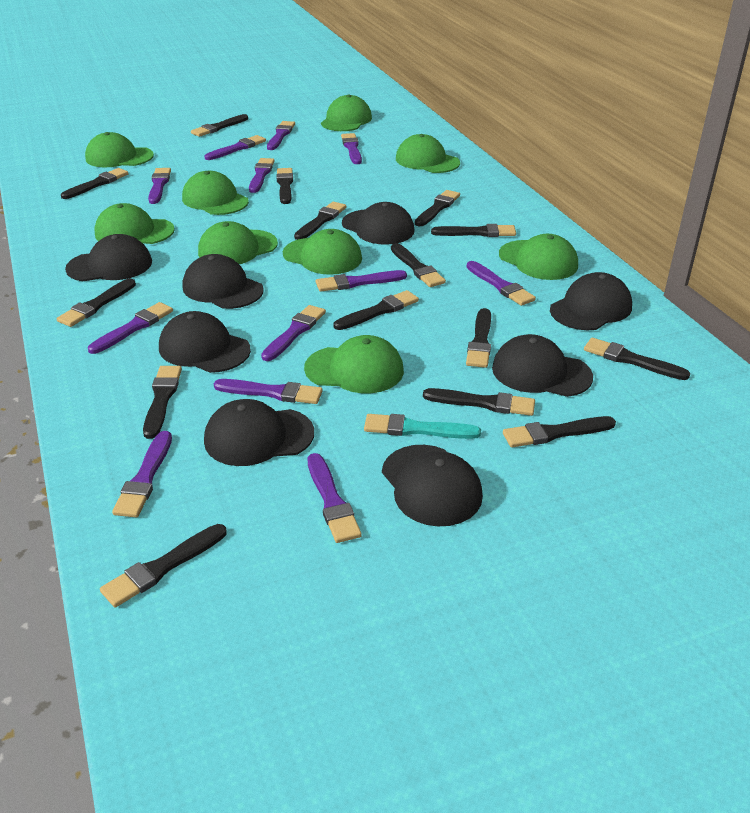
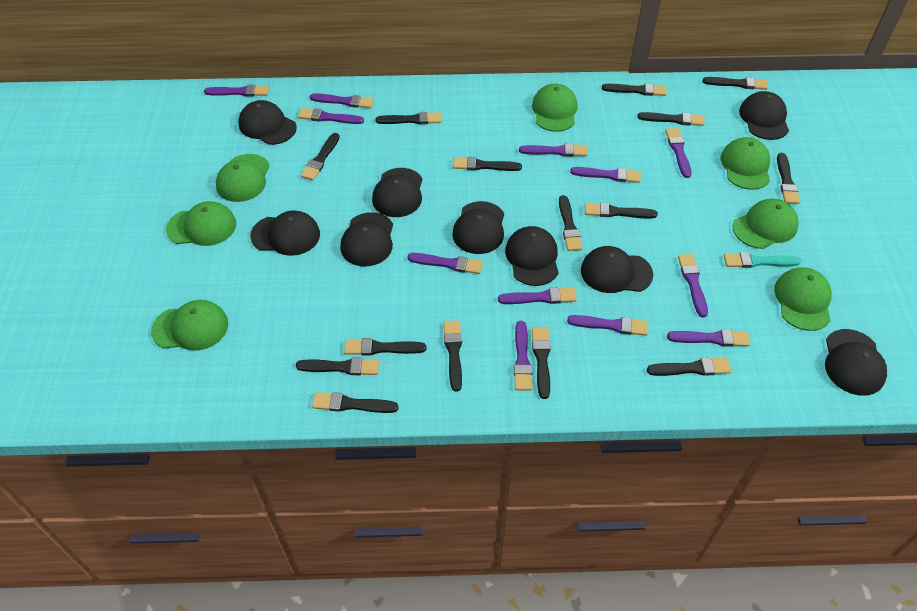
black cap: 8 -> 9
green cap: 9 -> 7

